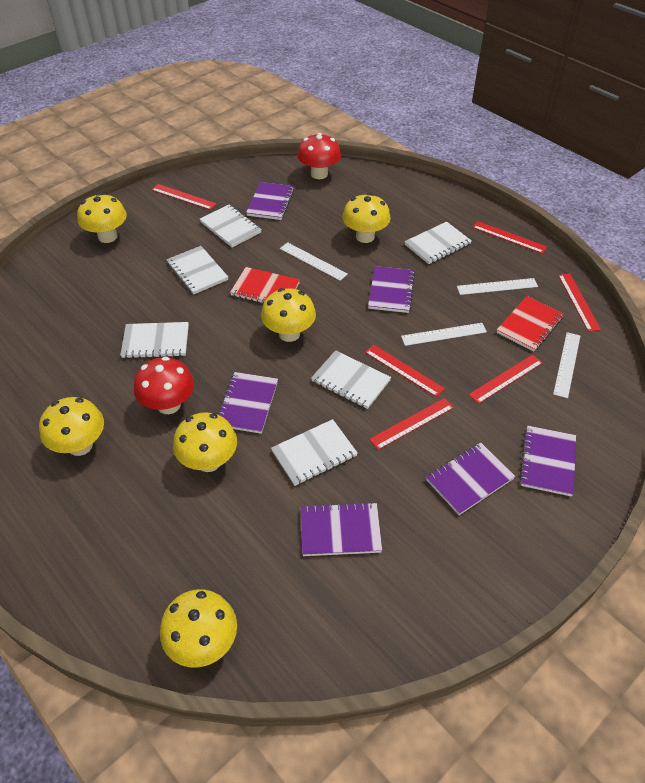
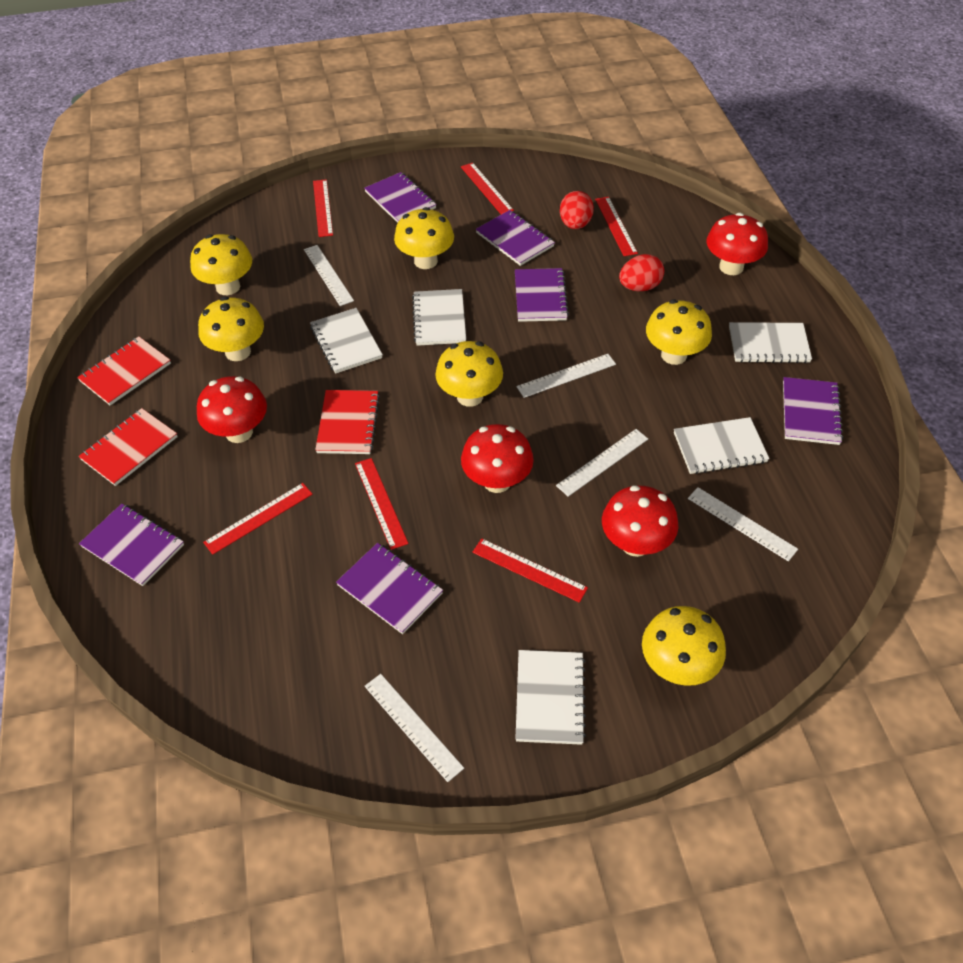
red egg: 0 -> 2
red mushroom: 2 -> 4
red notebook: 2 -> 3
white notebook: 6 -> 5
white ruler: 4 -> 5

